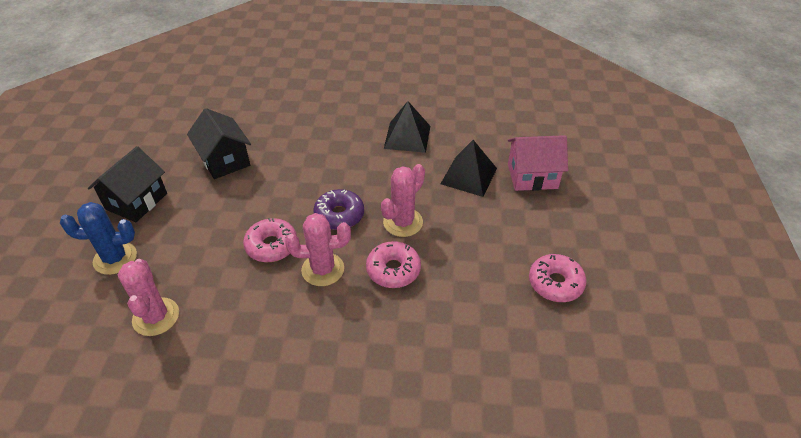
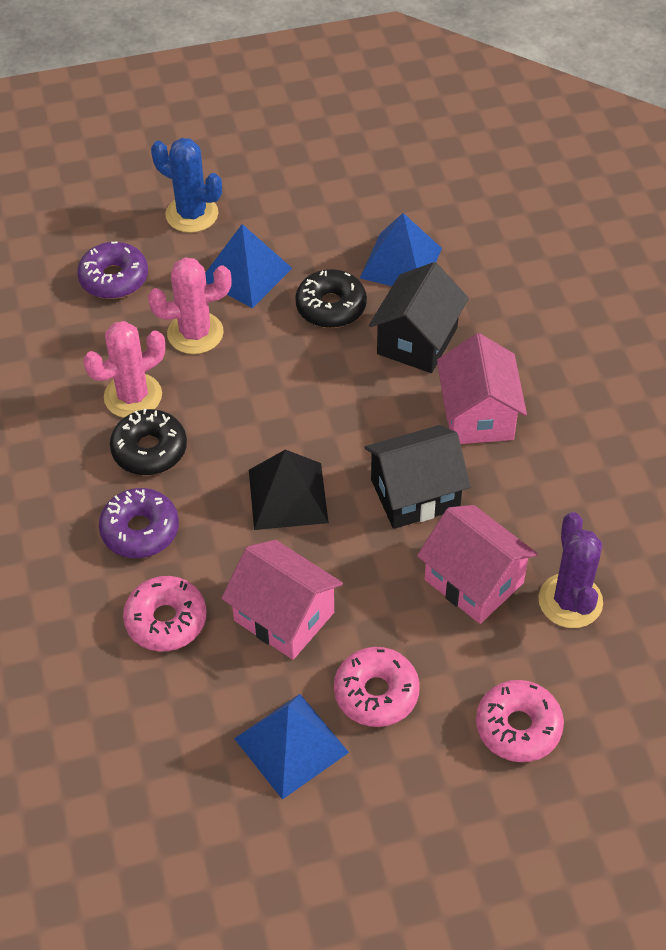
black donut: 0 -> 2
black pyramid: 2 -> 1
blue pyramid: 0 -> 3
pink cactus: 3 -> 2
pink house: 1 -> 3
purple cactus: 0 -> 1
purple donut: 1 -> 2

